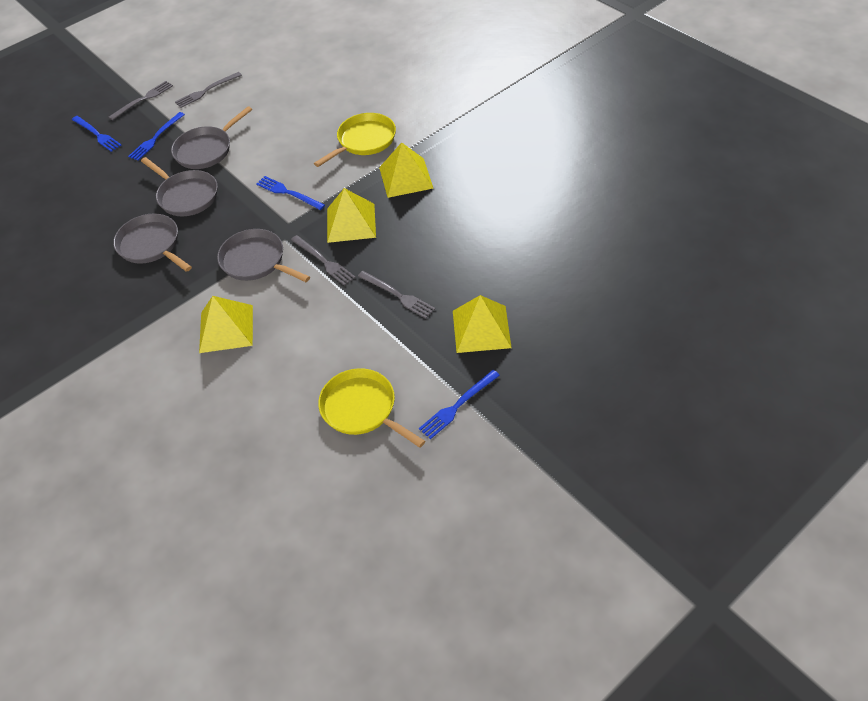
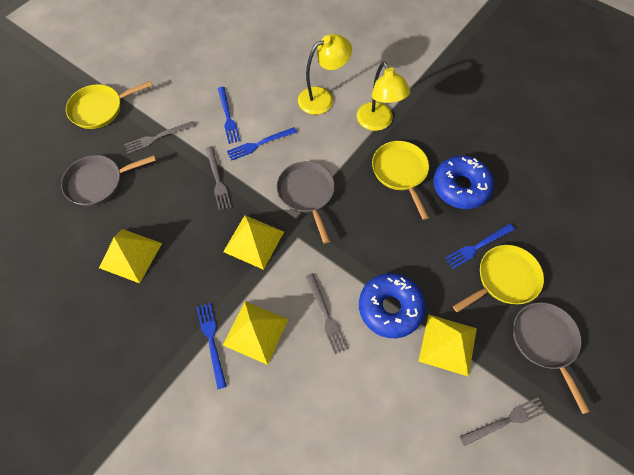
blue donut: 0 -> 2
grey pan: 4 -> 3
yellow lamp: 0 -> 2
yellow pan: 2 -> 3

